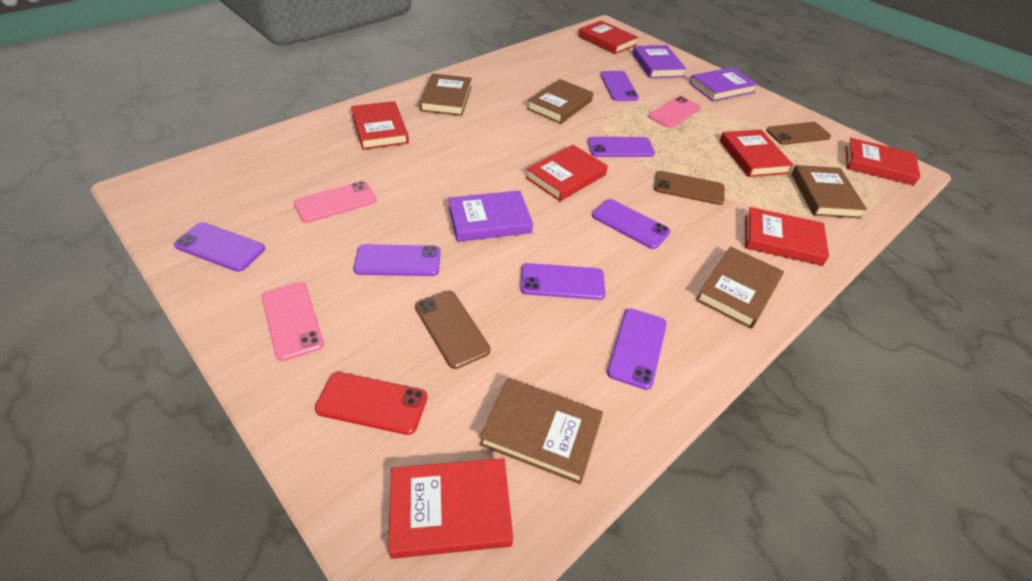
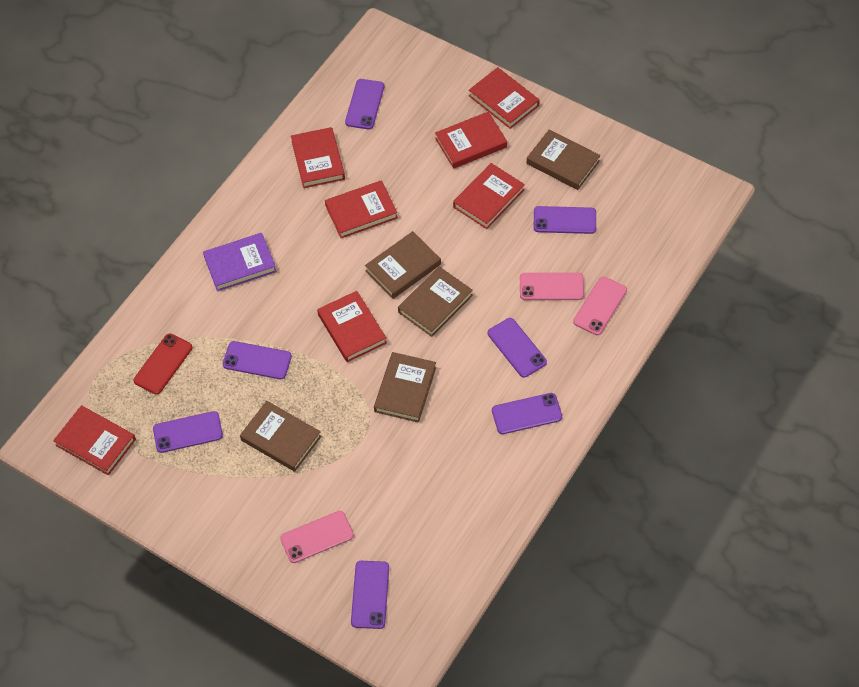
brown phone: 3 -> 0
purple book: 3 -> 1

